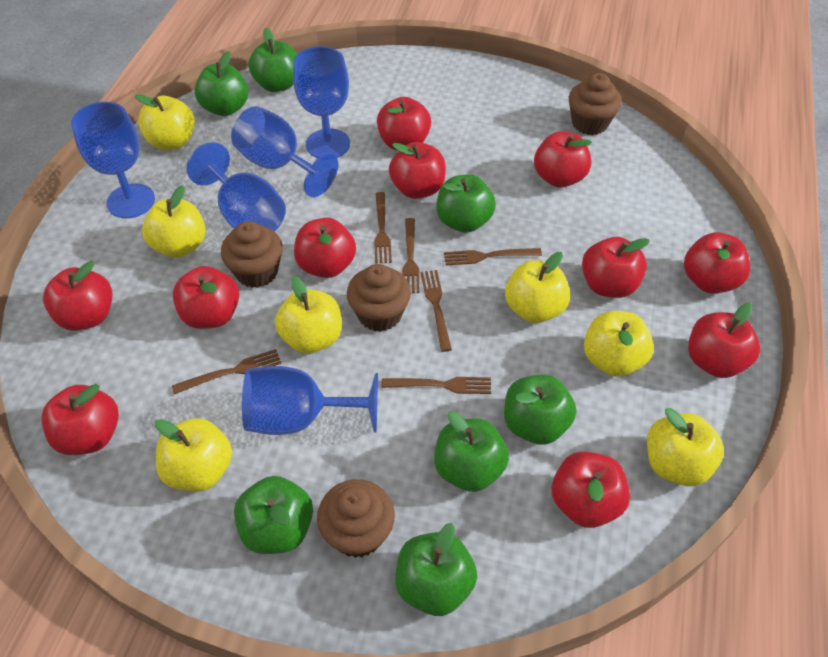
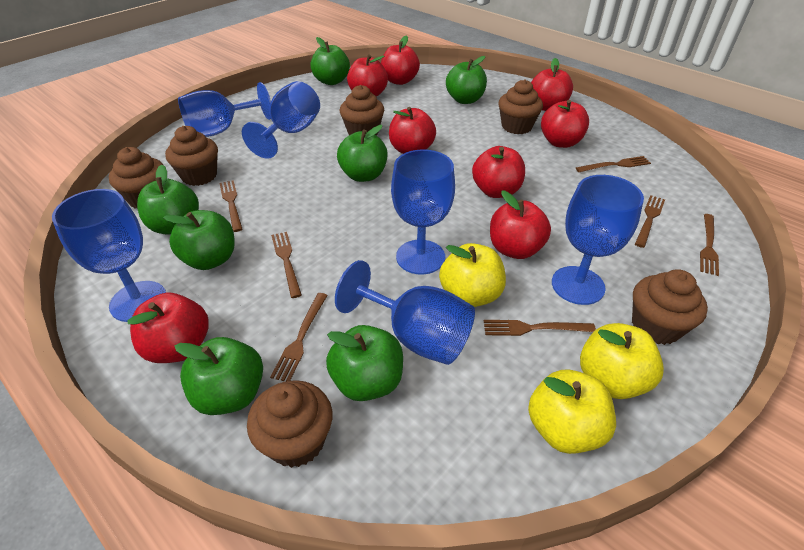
blue goblet: 5 -> 6
brown cupcake: 4 -> 6
brown fork: 6 -> 7
red apple: 11 -> 8
yellow apple: 7 -> 3

